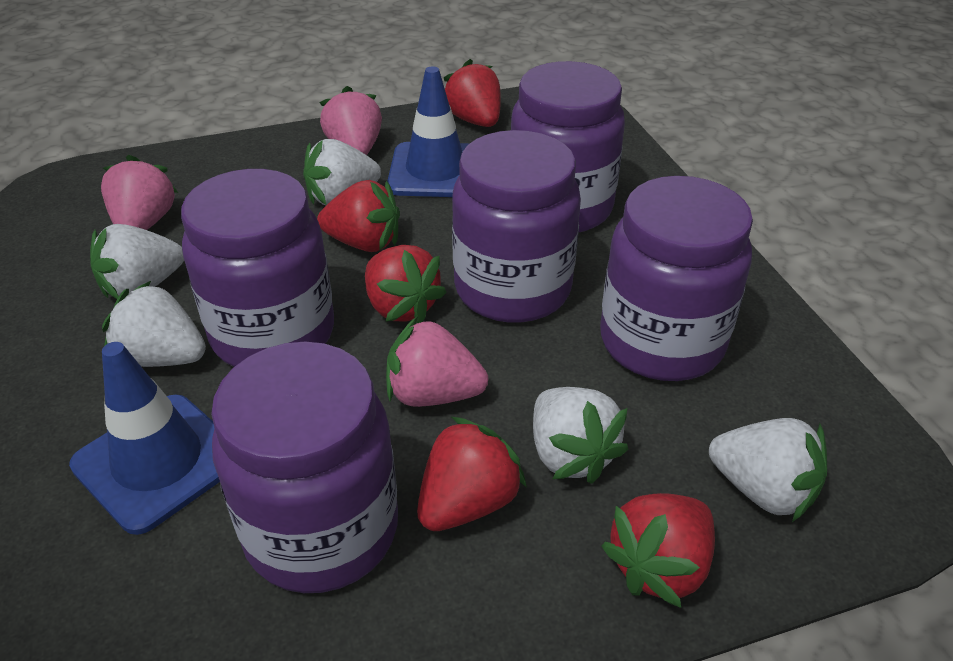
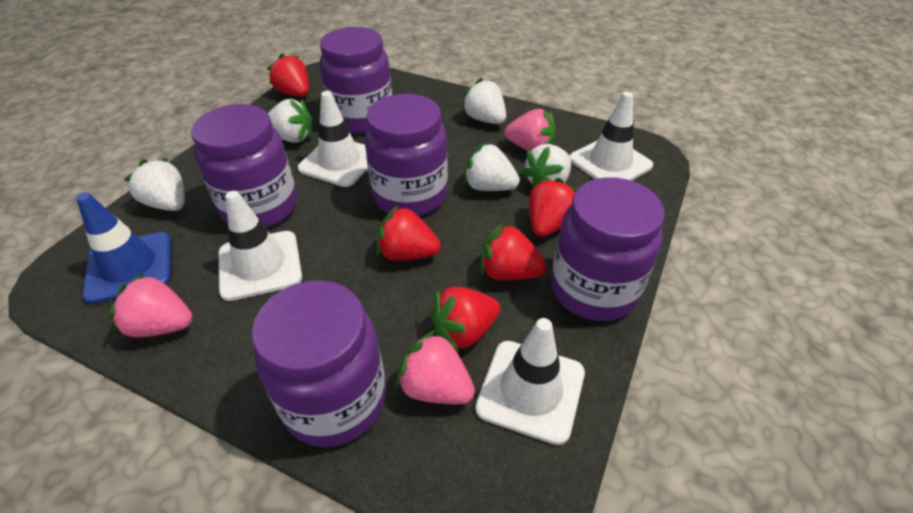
blue traffic cone: 2 -> 1
white traffic cone: 0 -> 4

